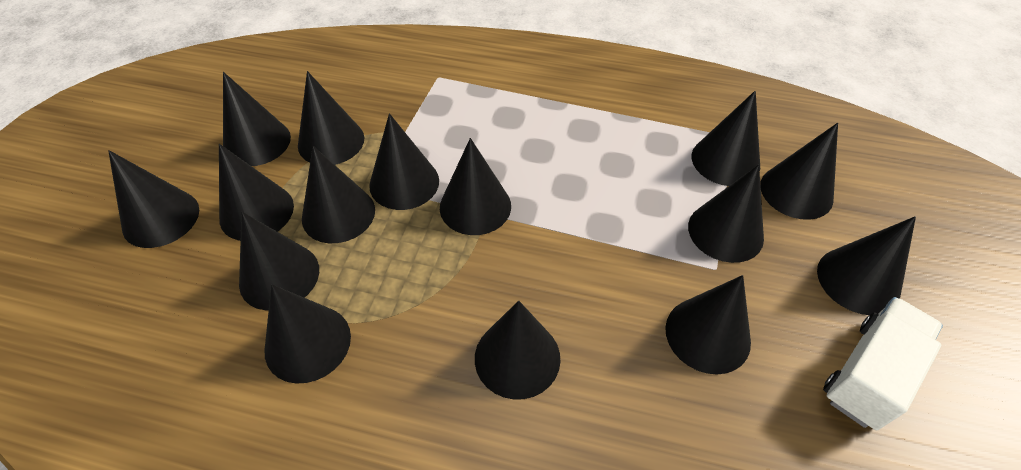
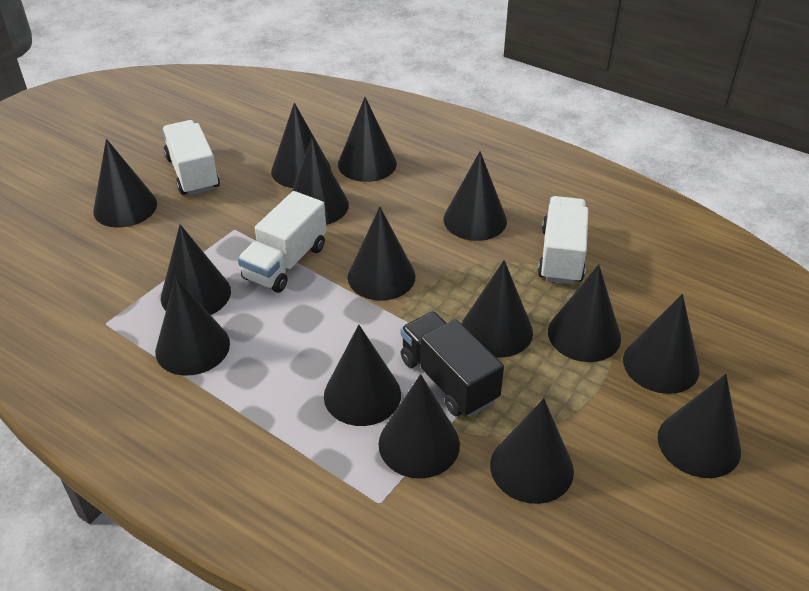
black truck: 0 -> 1
white truck: 1 -> 3

